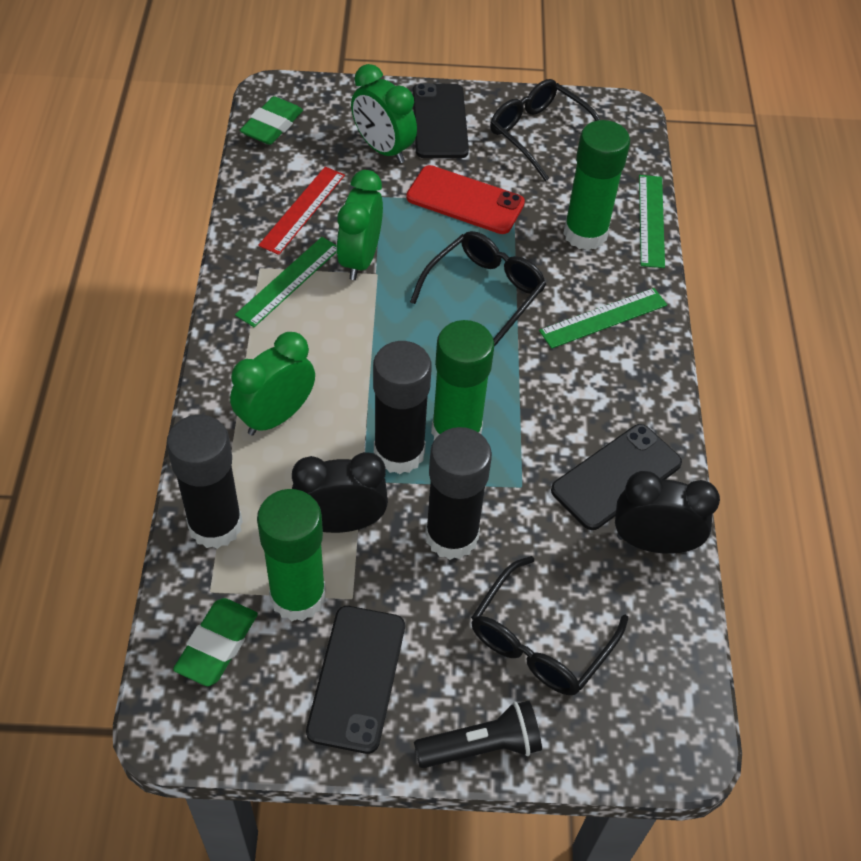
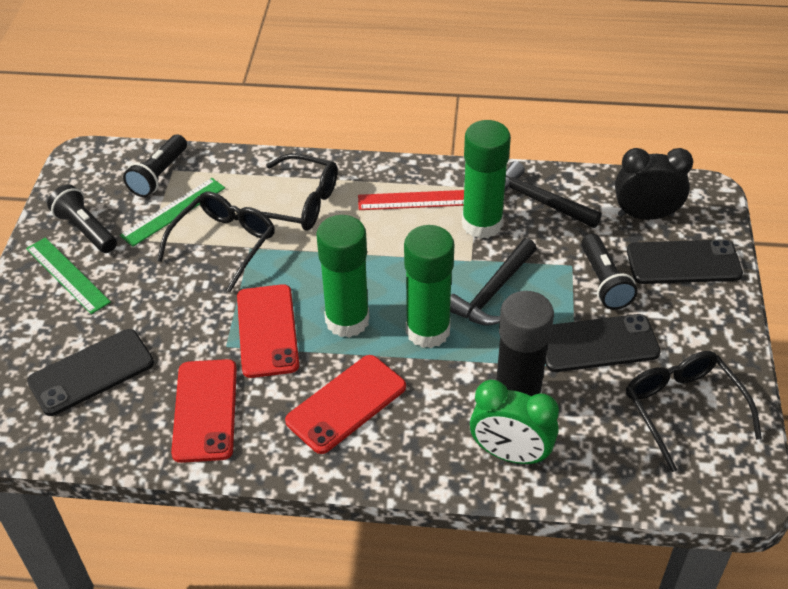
black clock: 2 -> 1
black flashlight: 1 -> 3
black glue stick: 3 -> 1
black hammer: 0 -> 2
green clock: 3 -> 1
green eraser: 2 -> 0
green ruler: 3 -> 2
red phone: 1 -> 3

